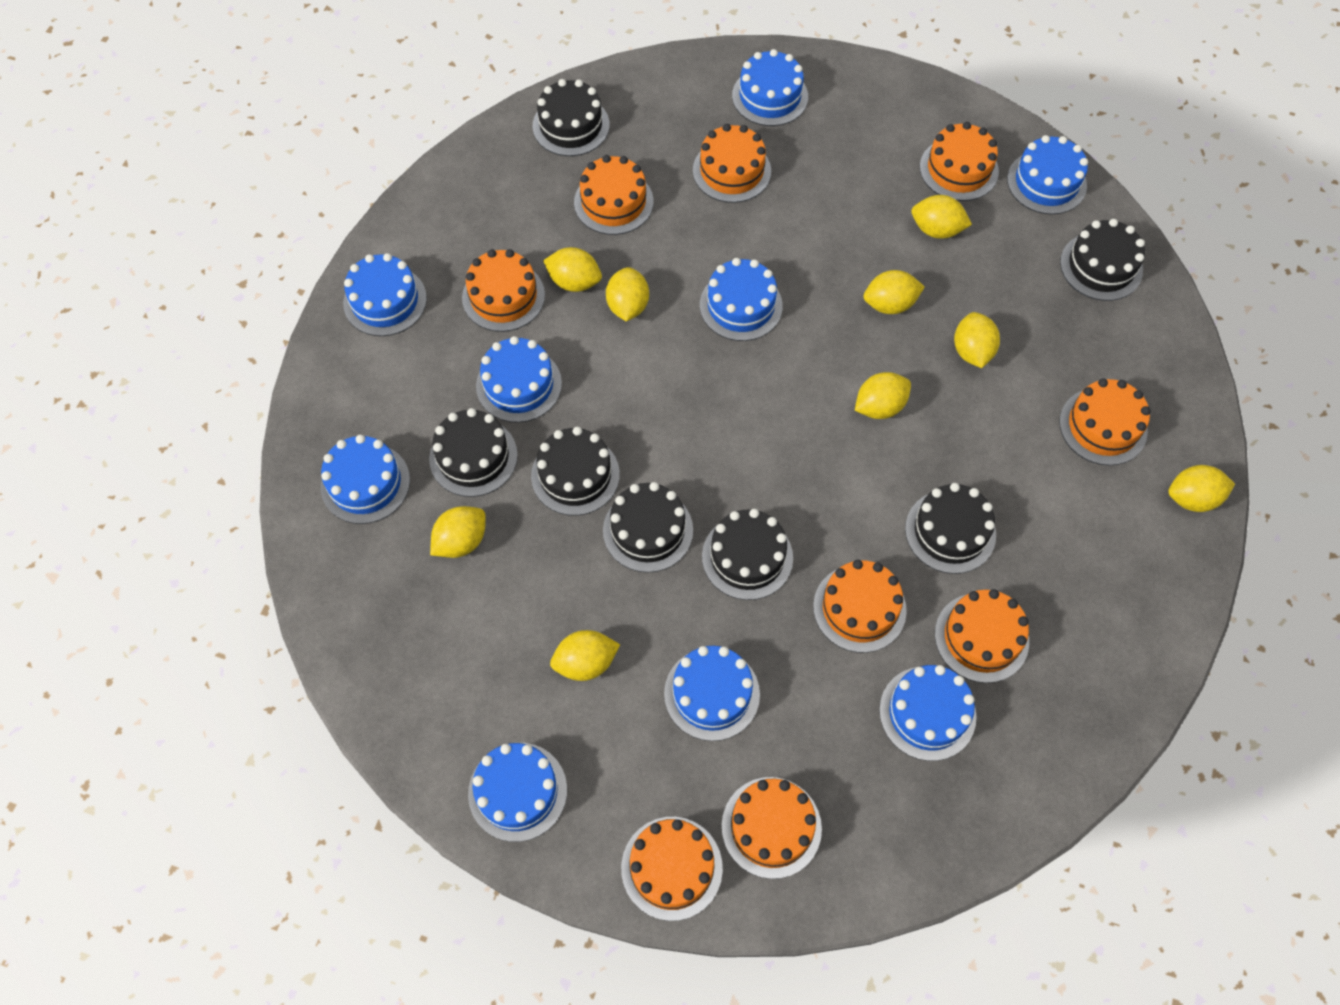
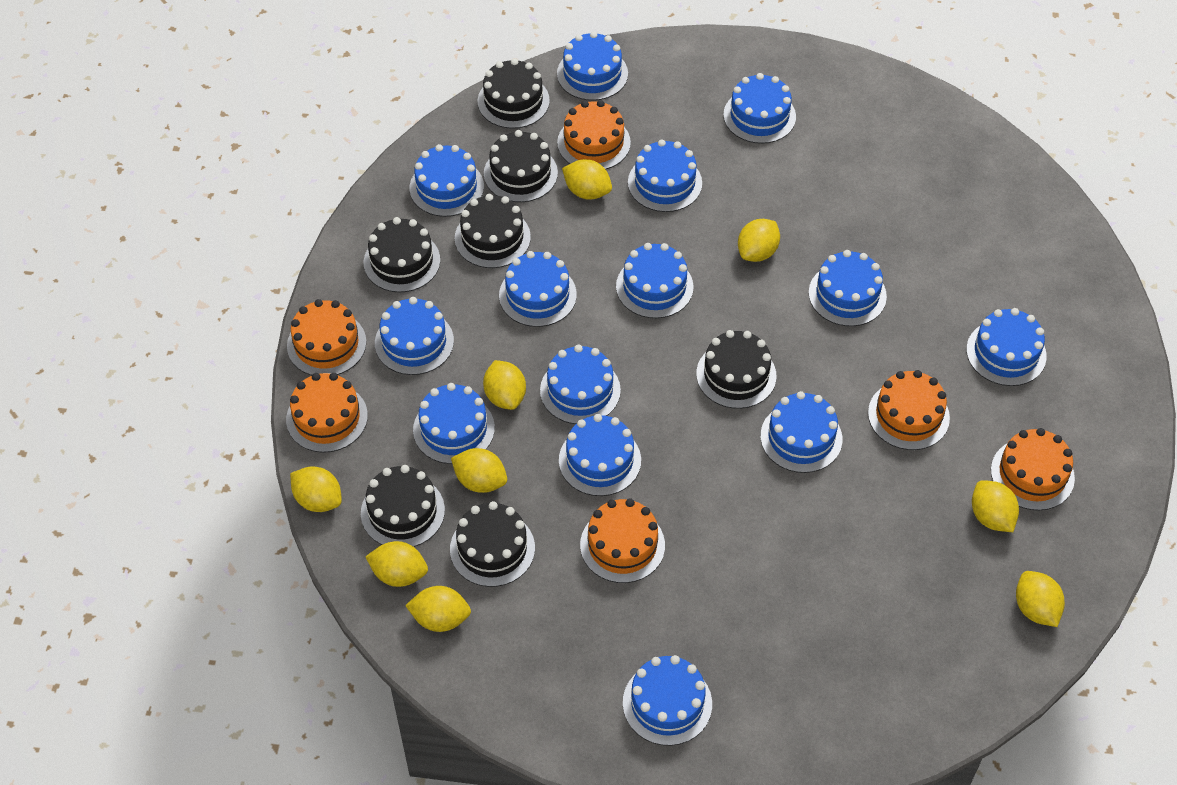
blue cake: 9 -> 14
orange cake: 9 -> 6

